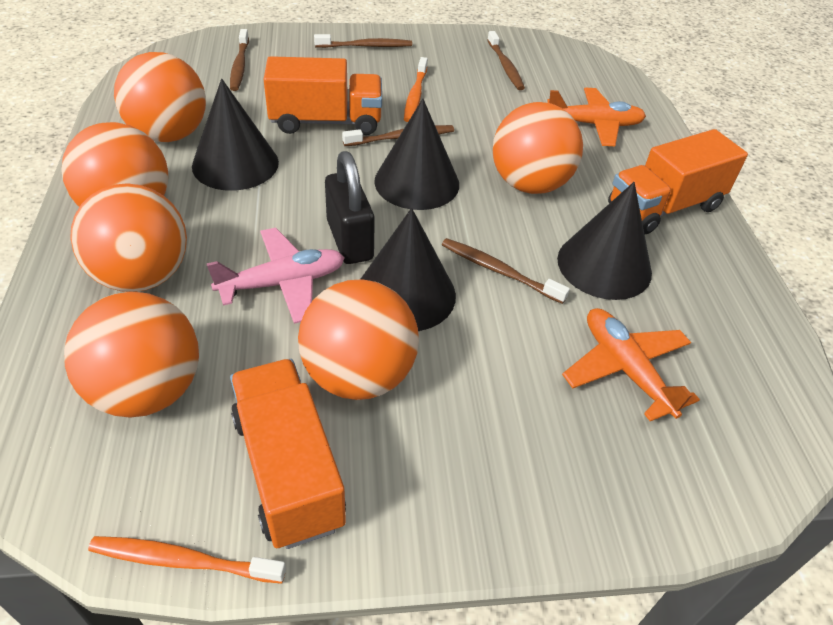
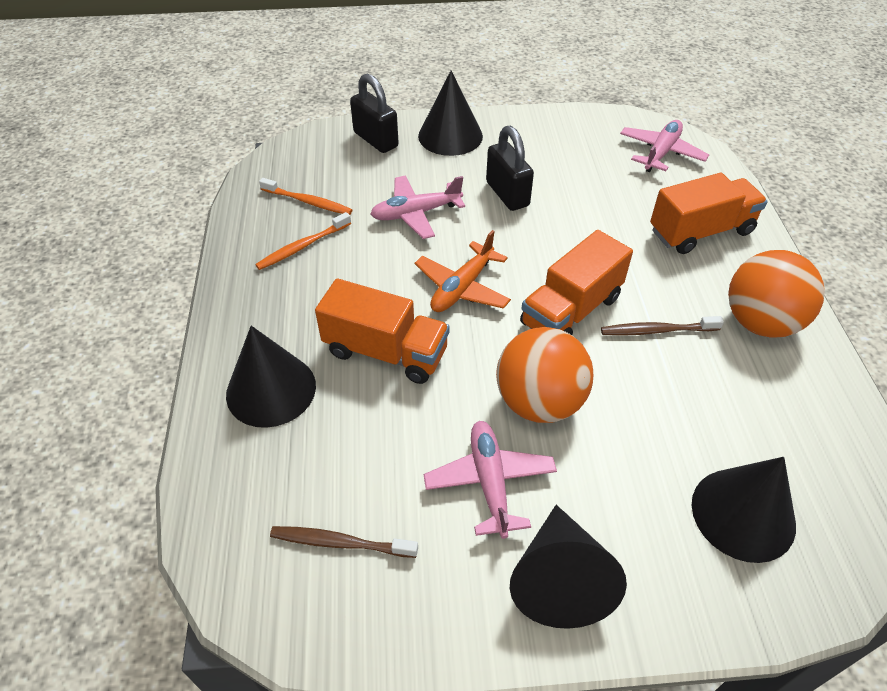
black padlock: 1 -> 2
brown toothbrush: 5 -> 2
orange ball: 6 -> 2
orange plane: 2 -> 1
pink plane: 1 -> 3

